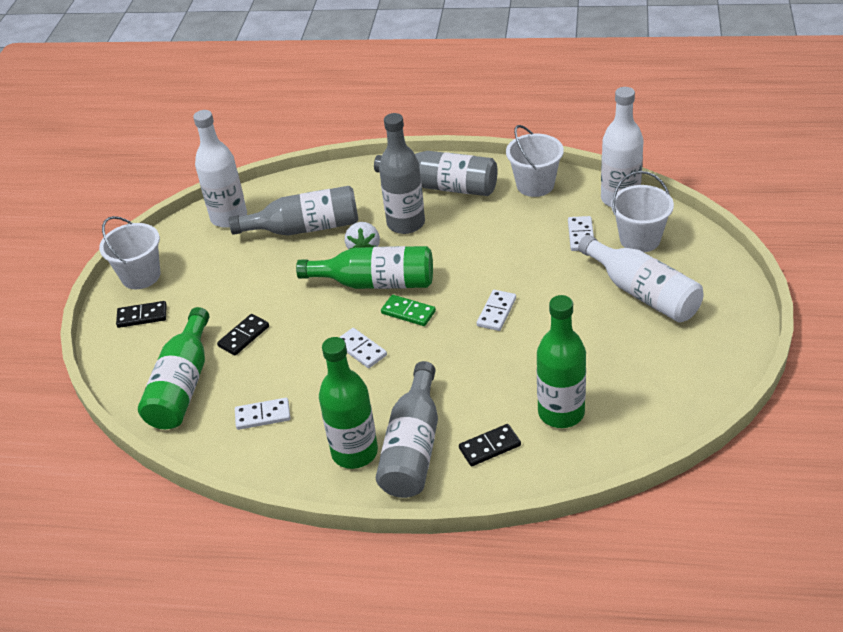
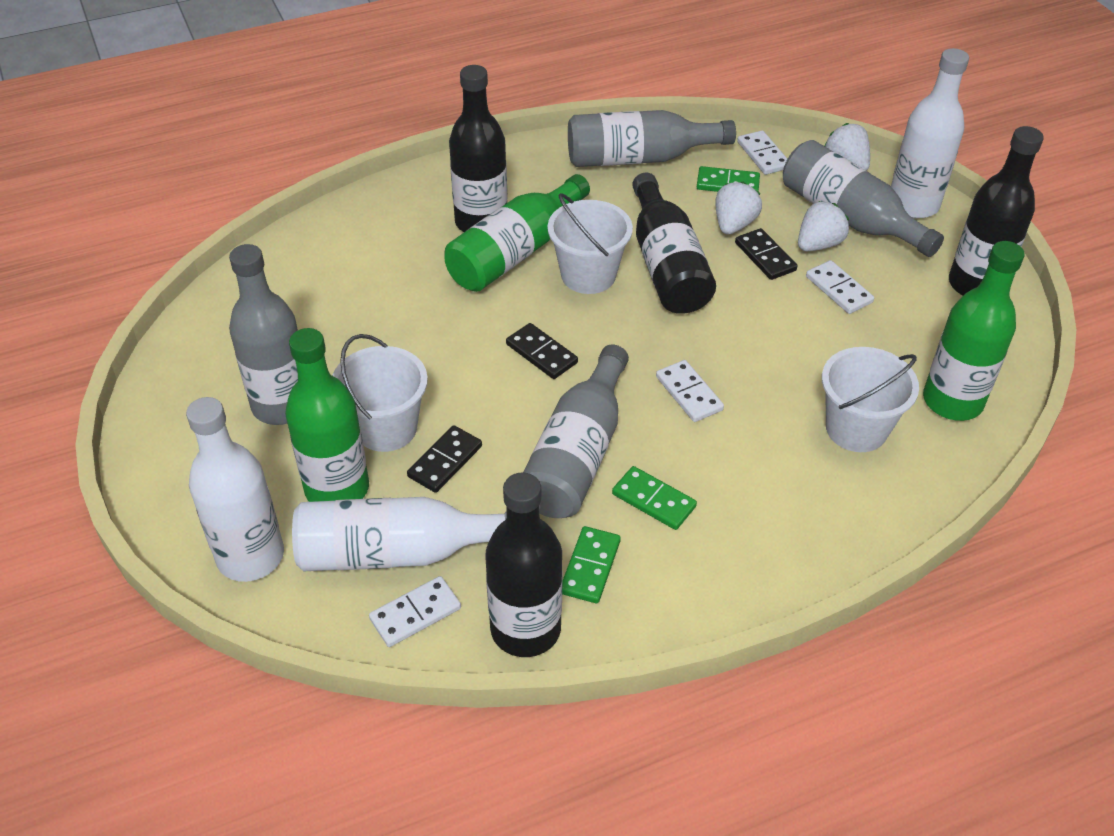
black bottle: 0 -> 4
green bottle: 4 -> 3
green domino: 1 -> 3
white strawberry: 1 -> 3

